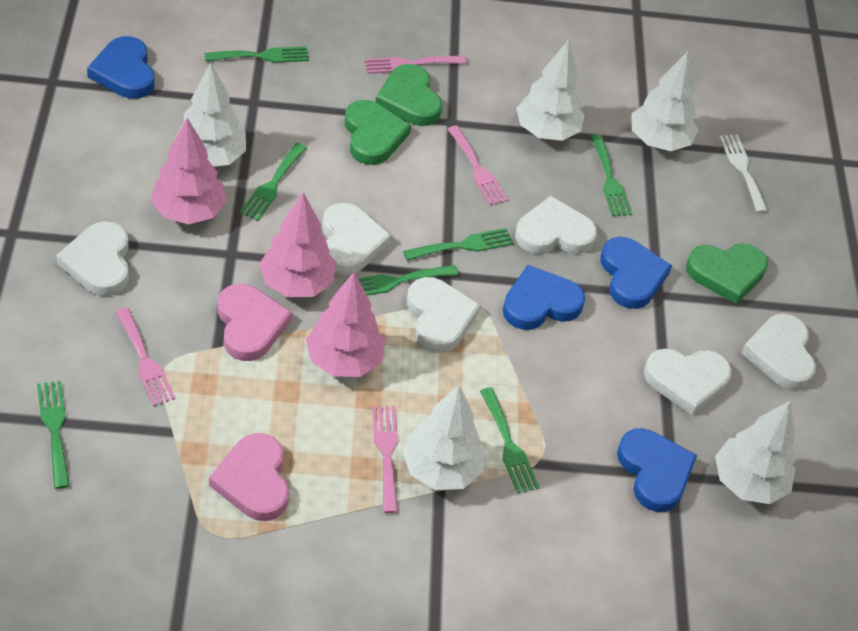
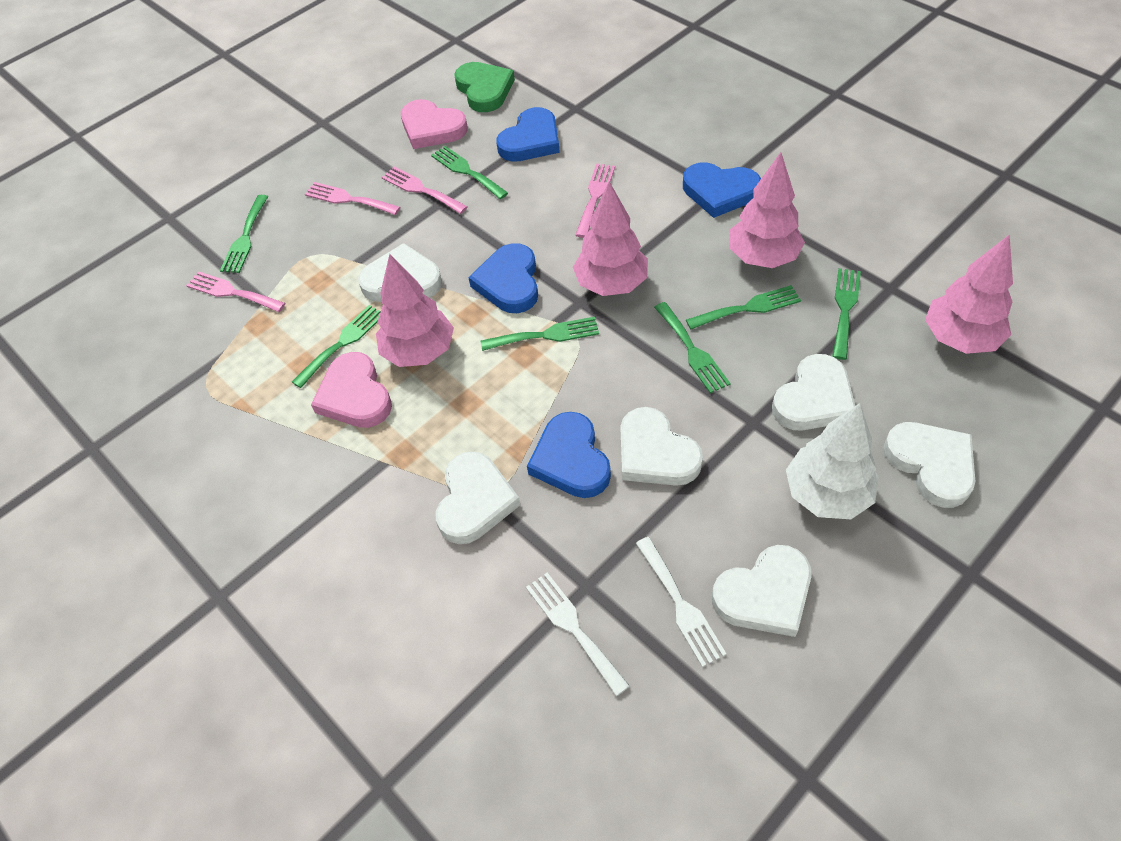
green heart: 3 -> 1
pink tree: 3 -> 4
white fork: 1 -> 2
white tree: 5 -> 1

